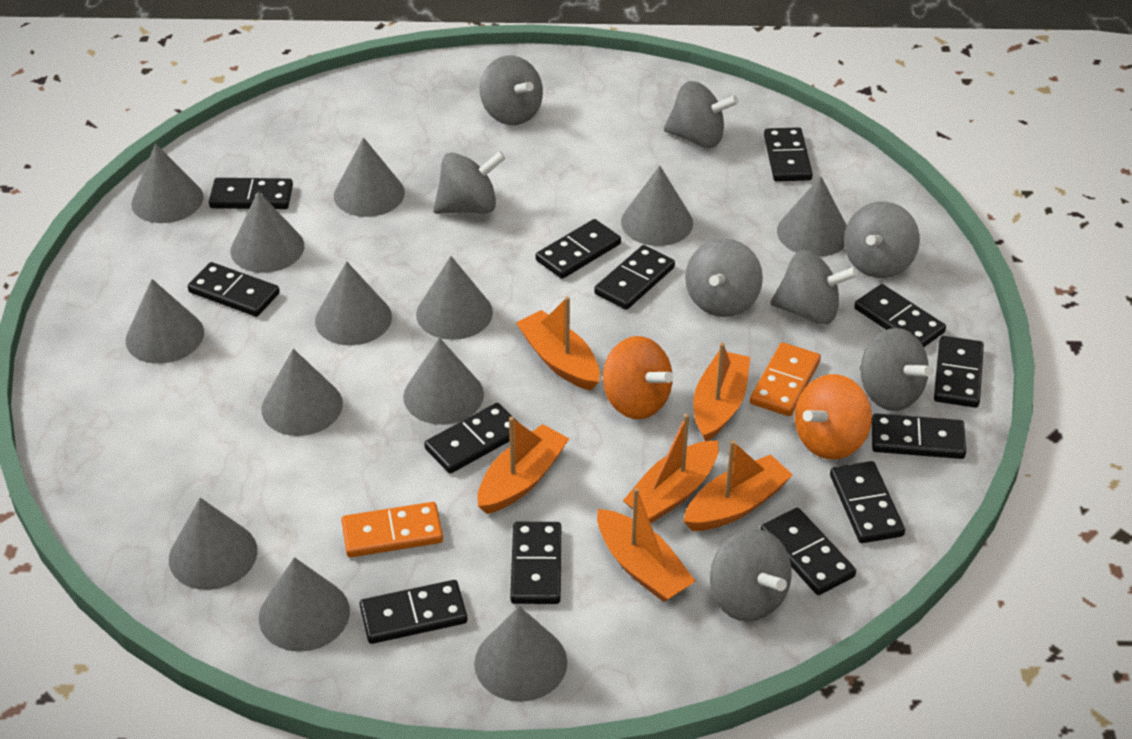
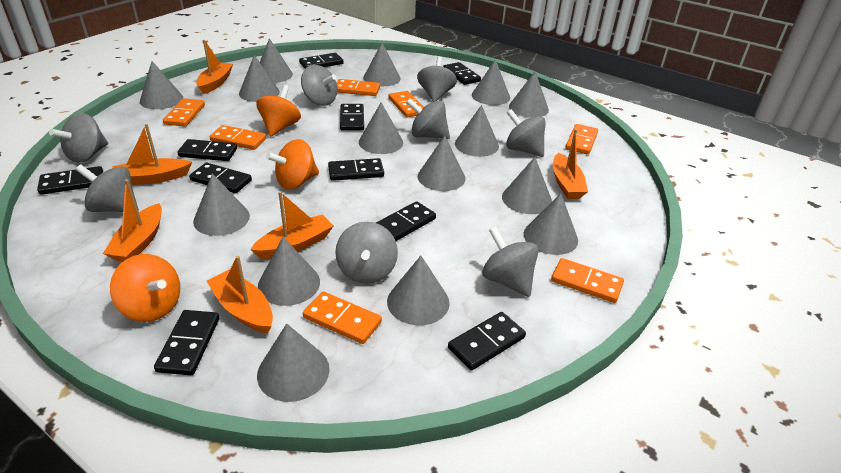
black domino: 13 -> 10
grey cone: 13 -> 15
orange domino: 2 -> 7
orange spinning top: 2 -> 3

